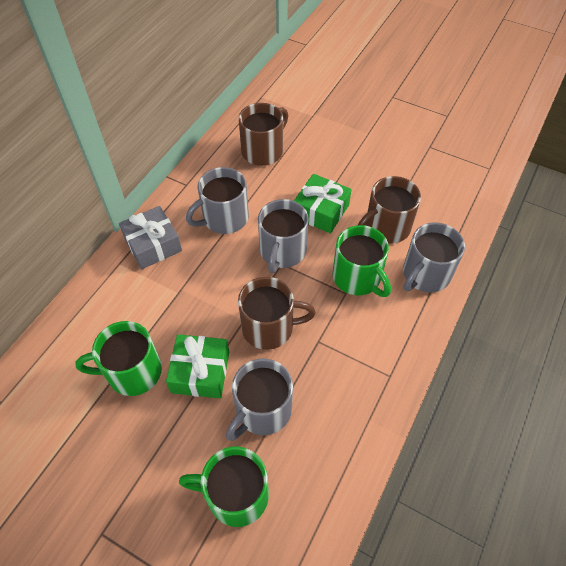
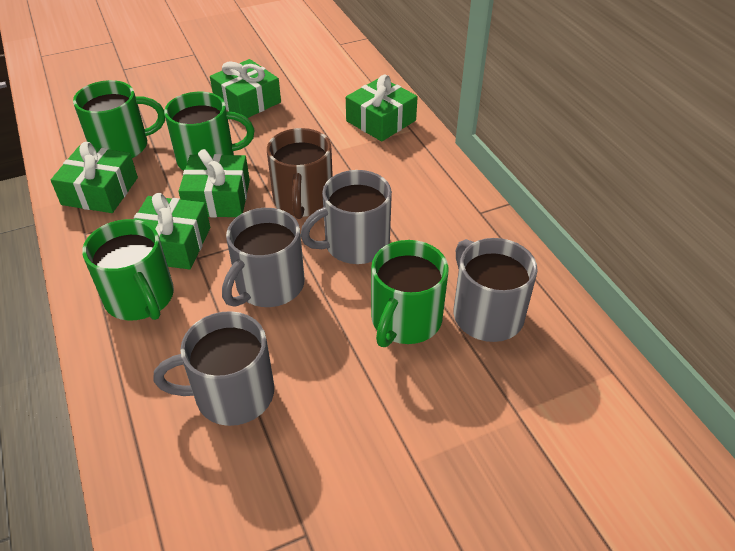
brown mug: 3 -> 1
green gift: 2 -> 5
green mug: 3 -> 4
grey gift: 1 -> 0

